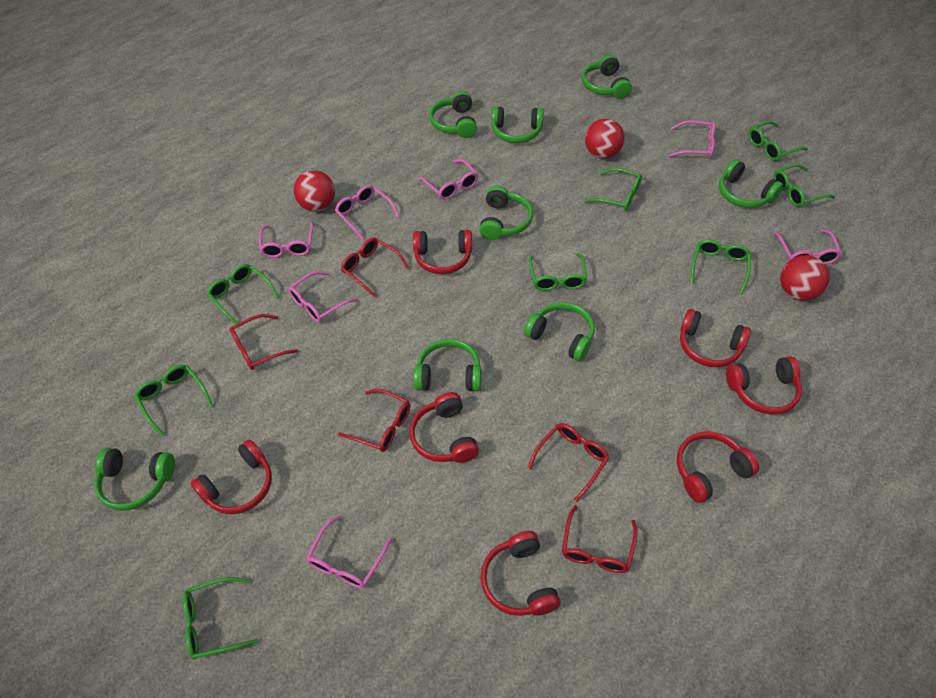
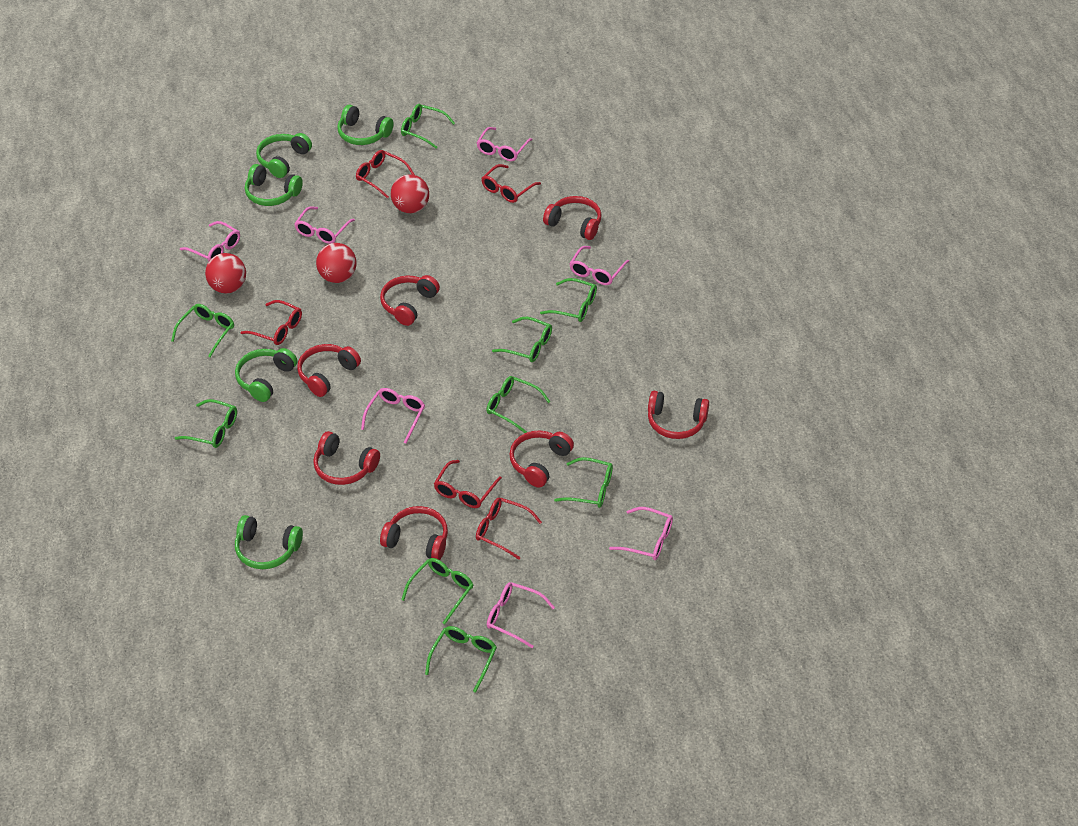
green glasses: 8 -> 9
green headphones: 8 -> 5

